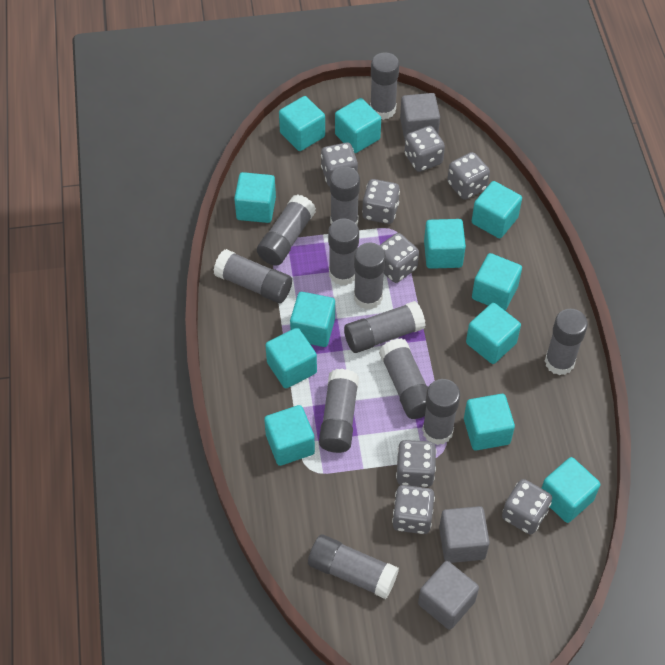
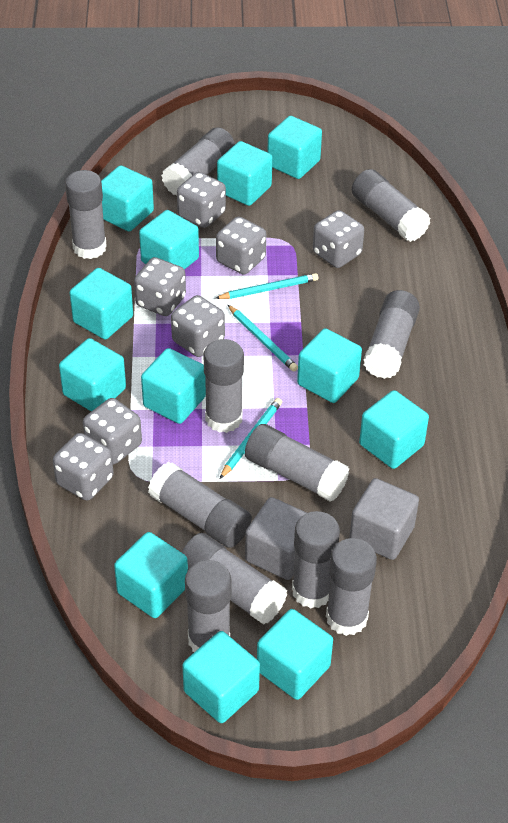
grey cube: 3 -> 2
grey dice: 8 -> 7
grey glue stick: 12 -> 11
turquoise pencil: 0 -> 3

